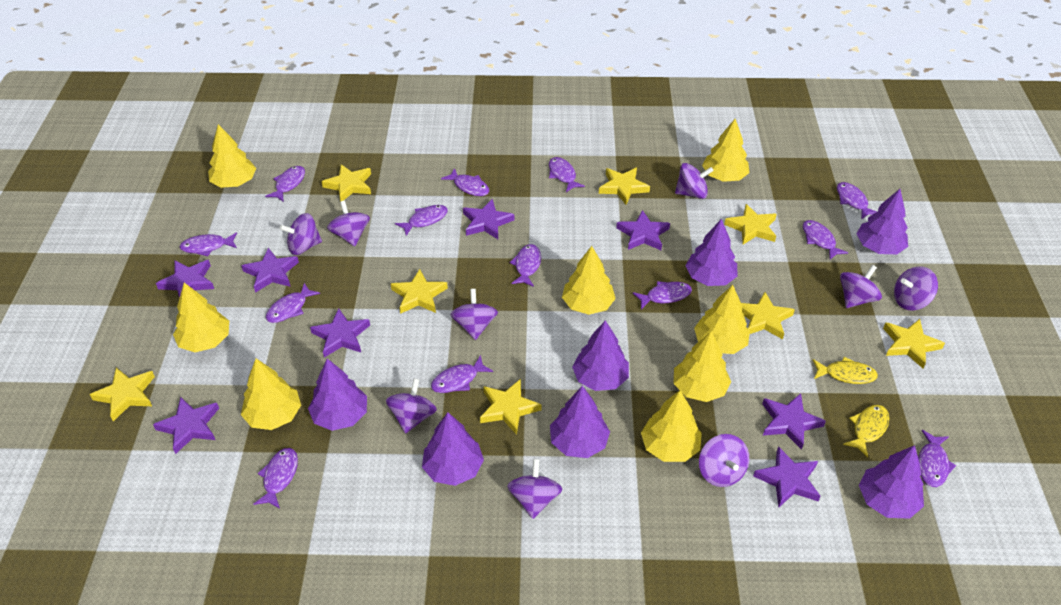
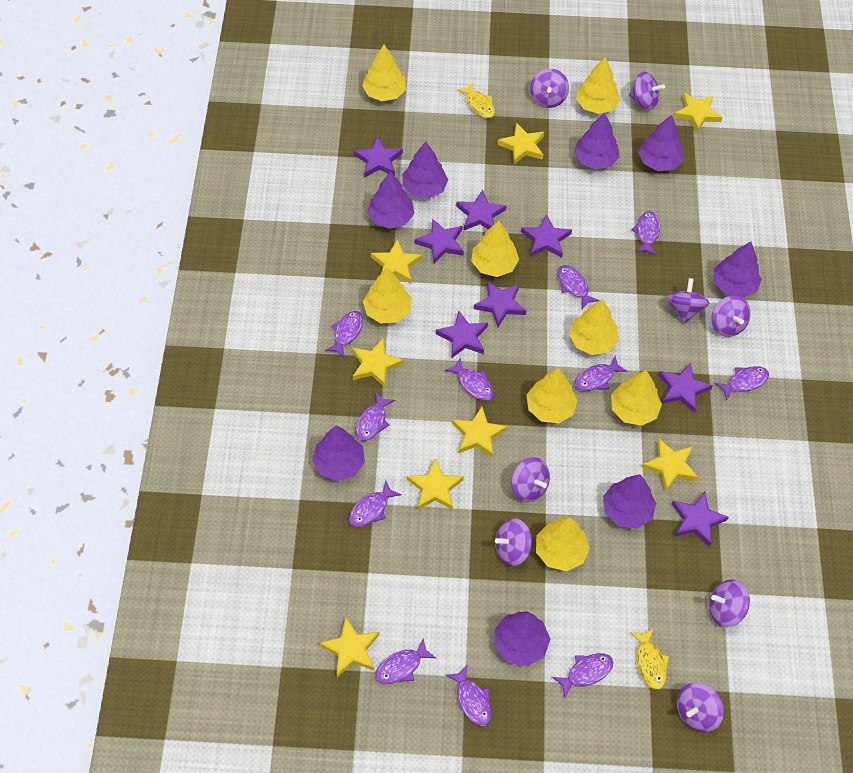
purple fish: 13 -> 11
purple spinning top: 9 -> 8
purple tree: 7 -> 8

